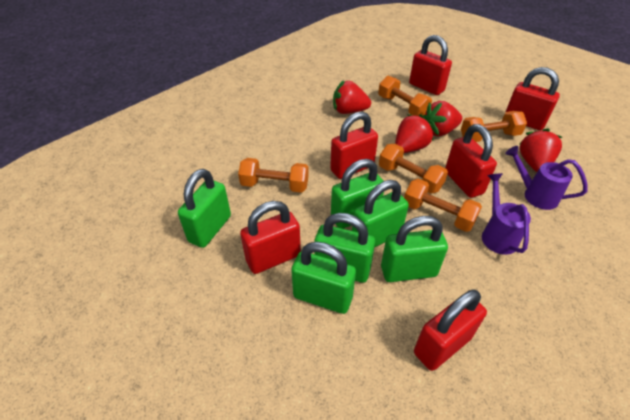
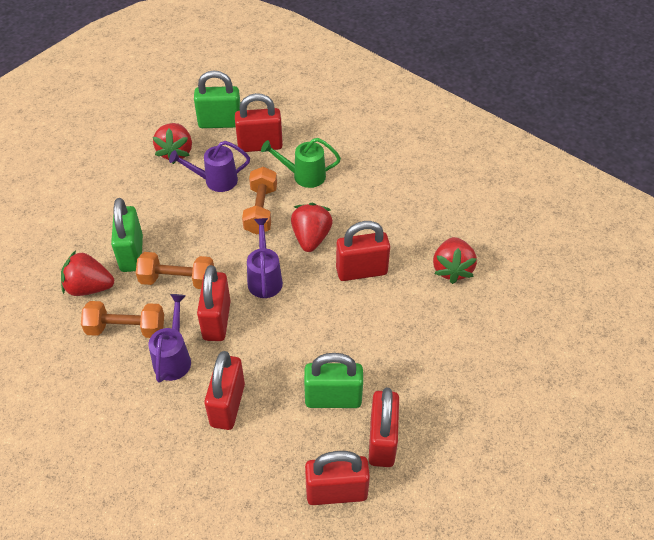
green padlock: 6 -> 3
green watering can: 0 -> 1
orange dumbbell: 5 -> 3
purple watering can: 2 -> 3

